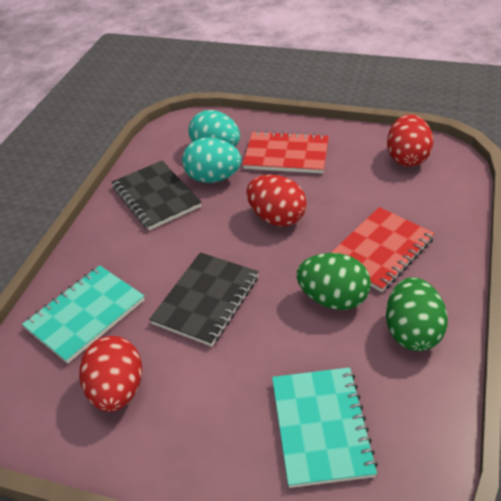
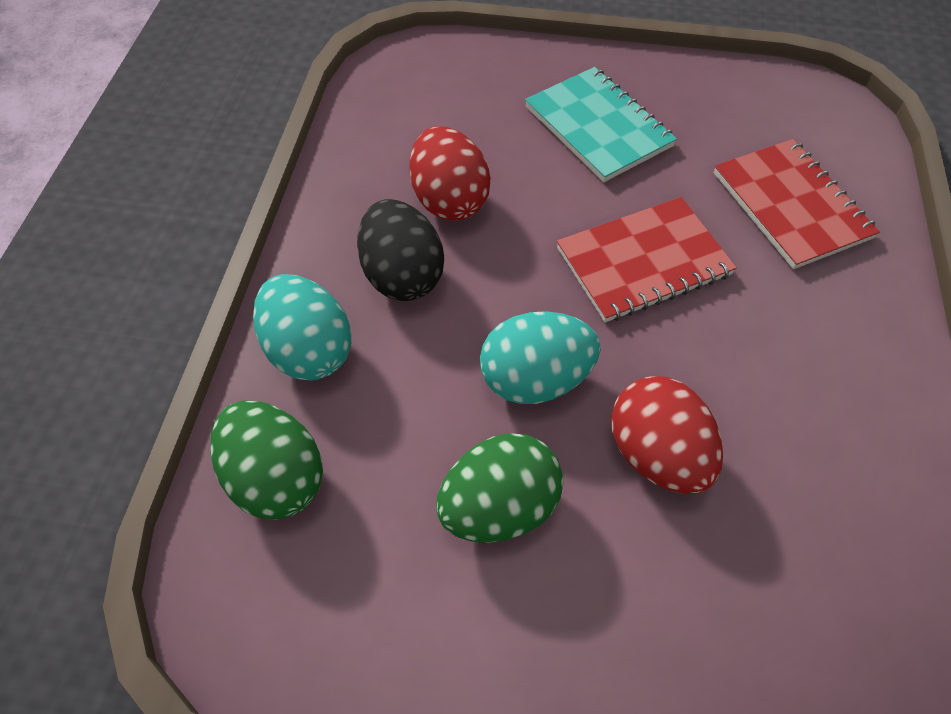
black egg: 0 -> 1
black notebook: 2 -> 0
red egg: 3 -> 2
turquoise notebook: 2 -> 1

